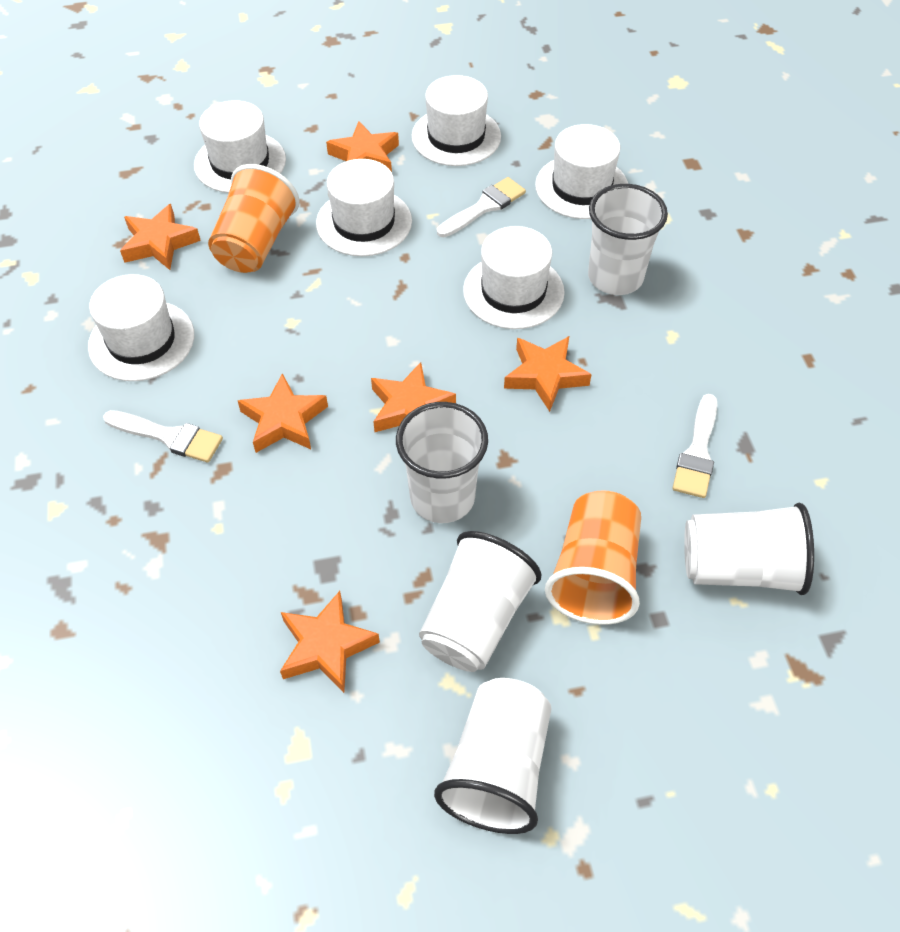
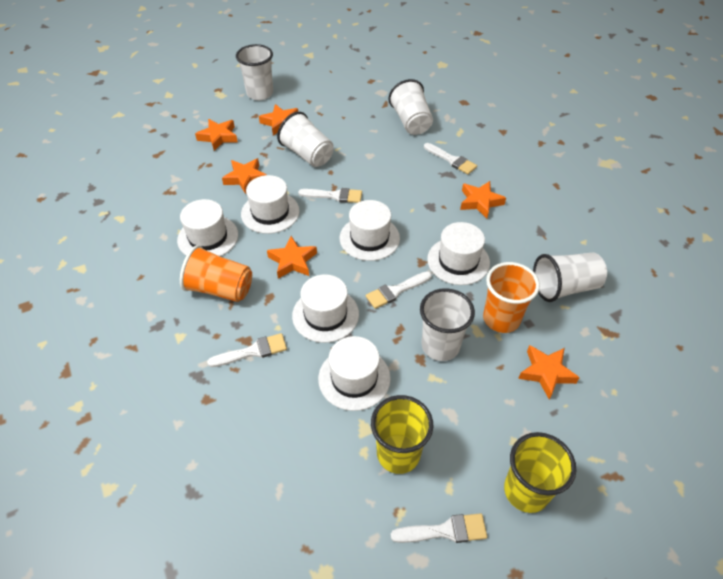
white brush: 3 -> 5
yellow cup: 0 -> 2

